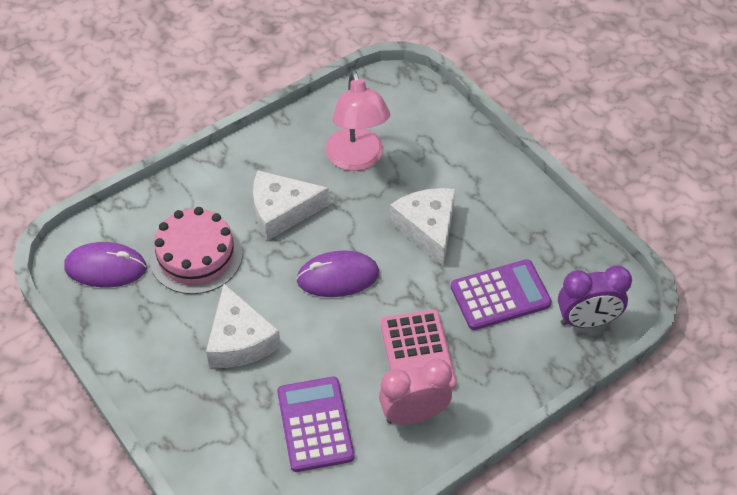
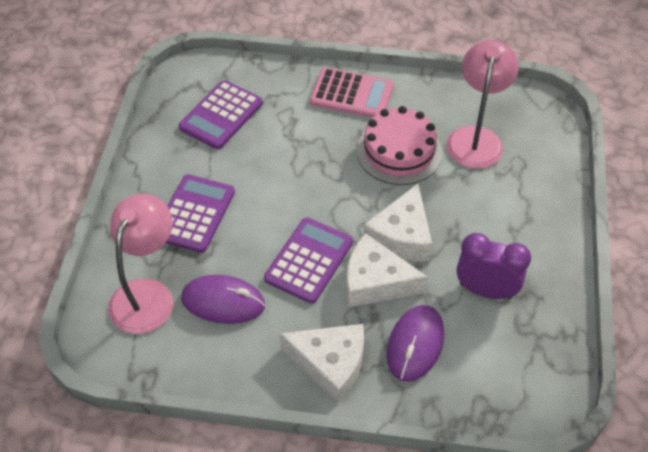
pink clock: 1 -> 0
pink lamp: 1 -> 2
purple calculator: 2 -> 3

